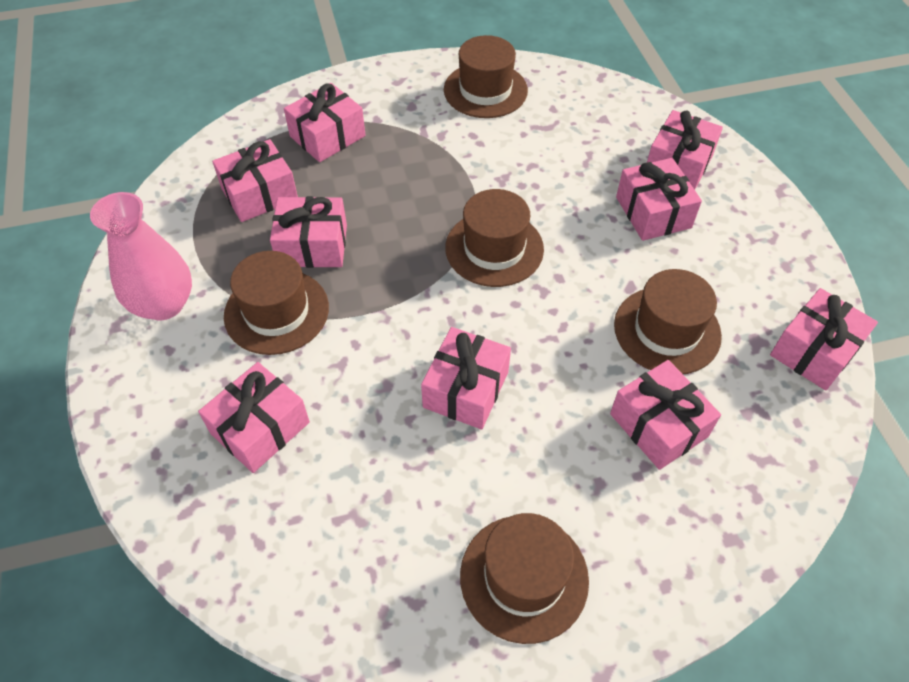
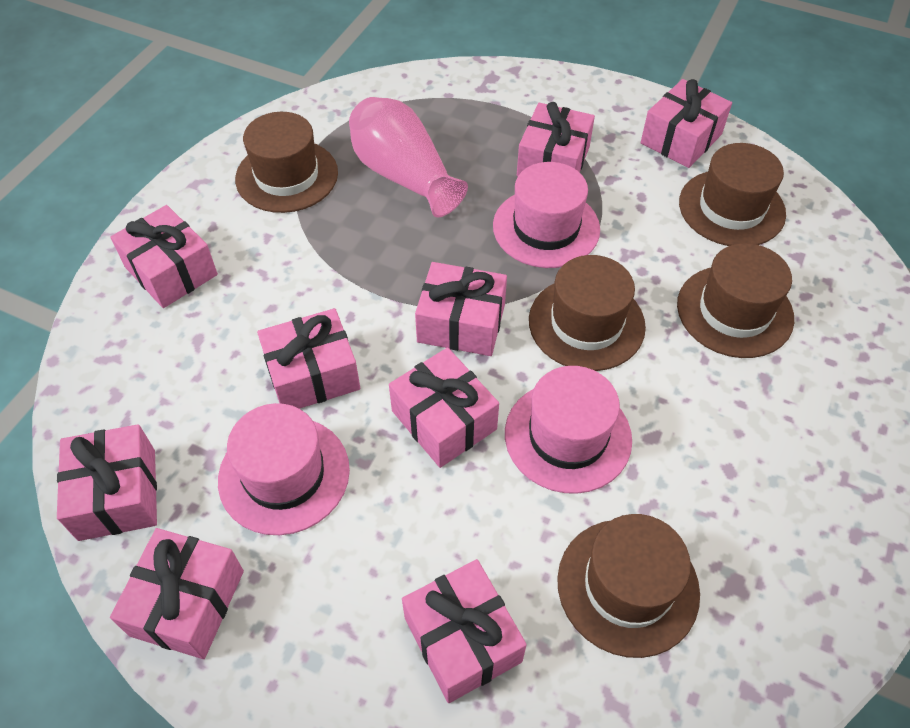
pink hat: 0 -> 3

